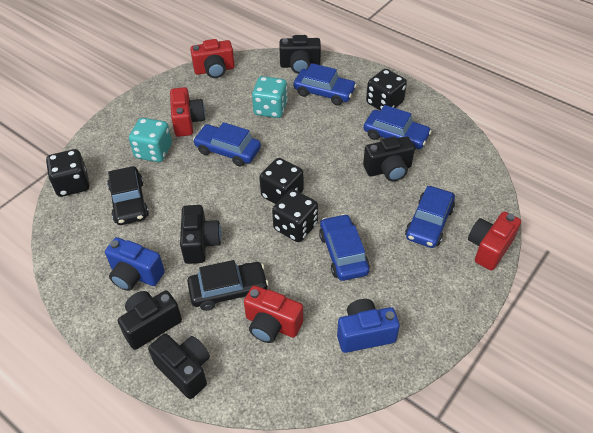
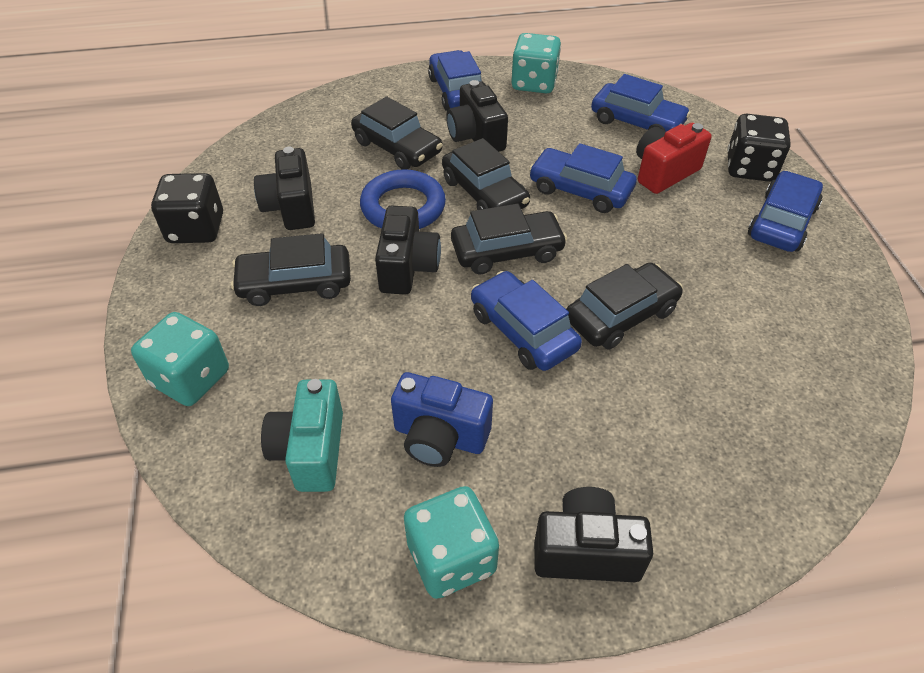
black camera: 5 -> 4
black car: 2 -> 5
black dice: 4 -> 2
blue camera: 2 -> 1
blue ring: 0 -> 1
red camera: 4 -> 1
turquoise camera: 0 -> 1
turquoise dice: 2 -> 3

